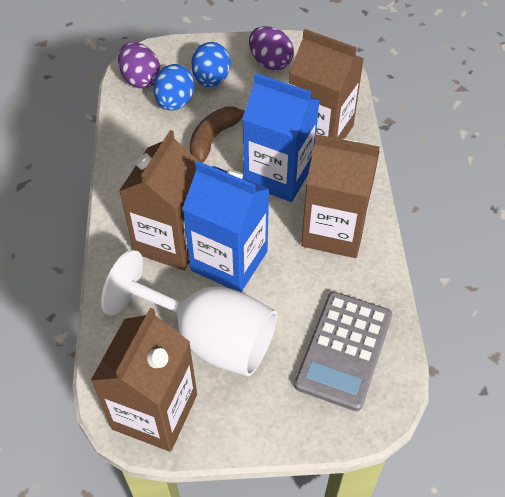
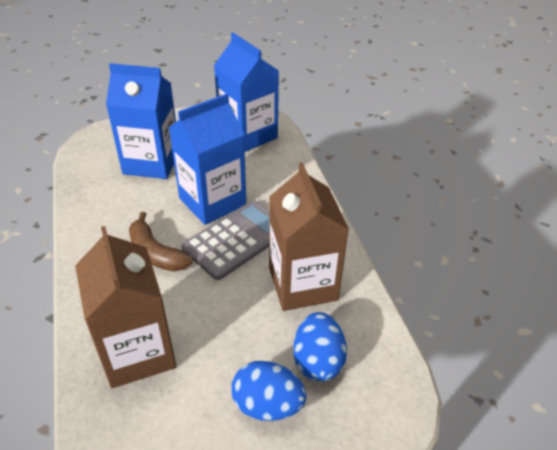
blue carton: 2 -> 3
brown carton: 4 -> 2
purple egg: 2 -> 0
white goblet: 1 -> 0

